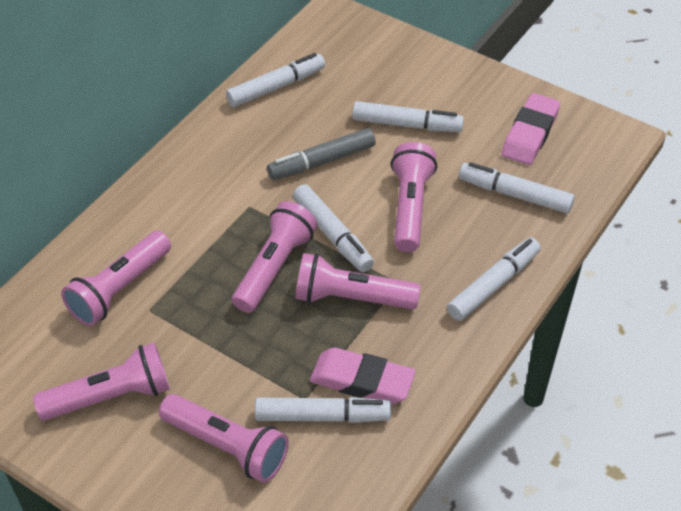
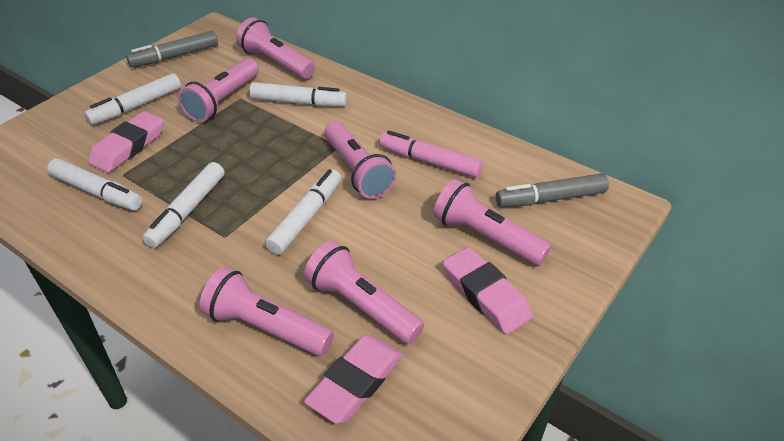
grey marker: 1 -> 2
pink eraser: 2 -> 3
pink marker: 0 -> 1
white marker: 6 -> 5

